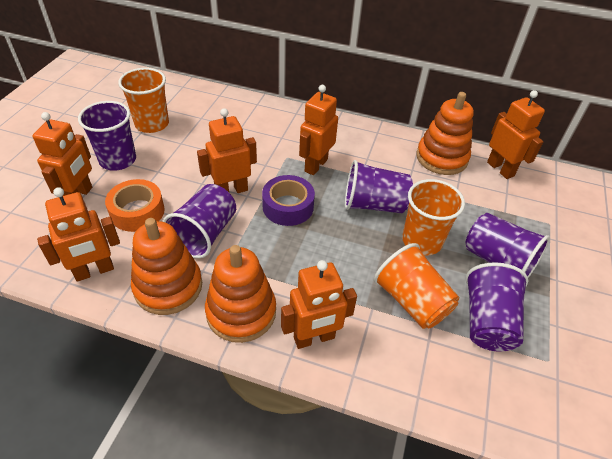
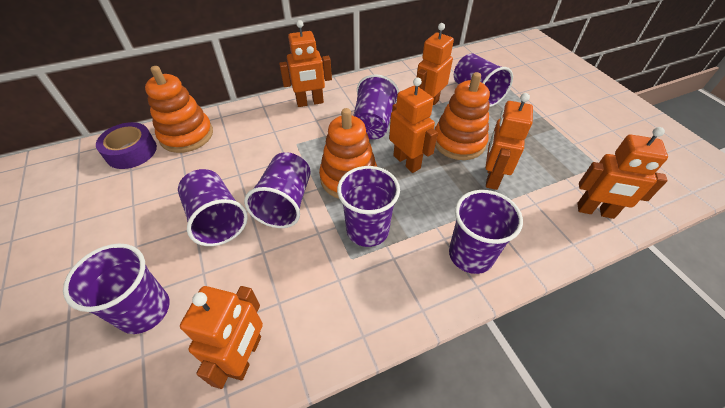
orange cup: 3 -> 0
orange tape: 1 -> 0
purple cup: 5 -> 7

